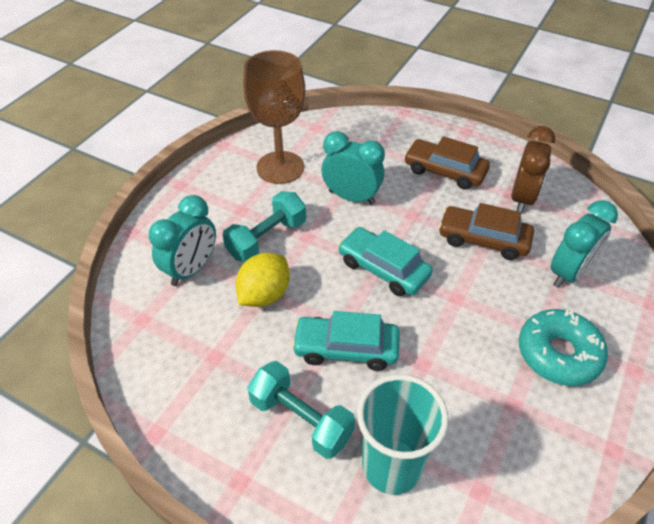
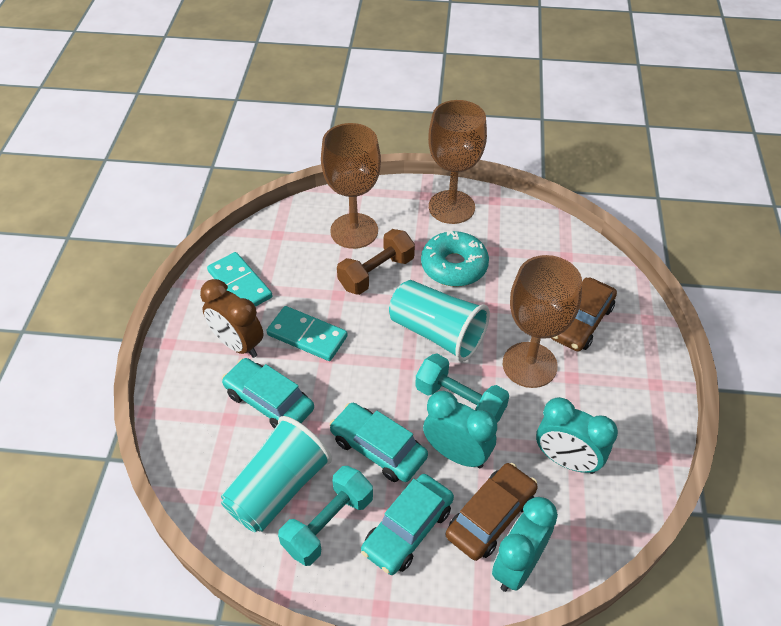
brown dumbbell: 0 -> 1
brown goblet: 1 -> 3
turquoise car: 2 -> 3
turquoise cup: 1 -> 2
turquoise domino: 0 -> 2
yellow lemon: 1 -> 0

